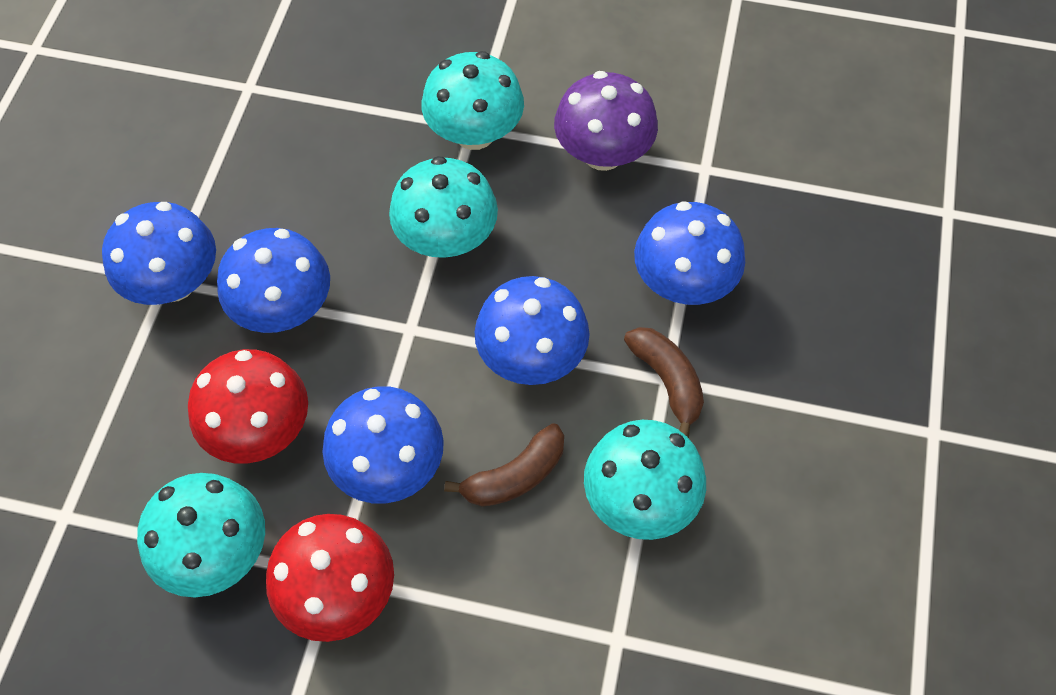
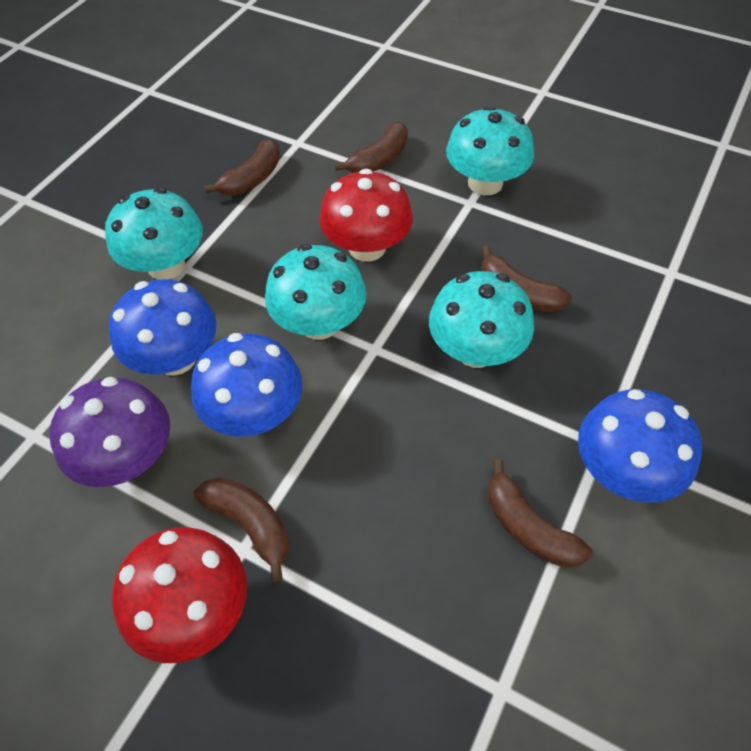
blue mushroom: 5 -> 3
brown banana: 2 -> 5

